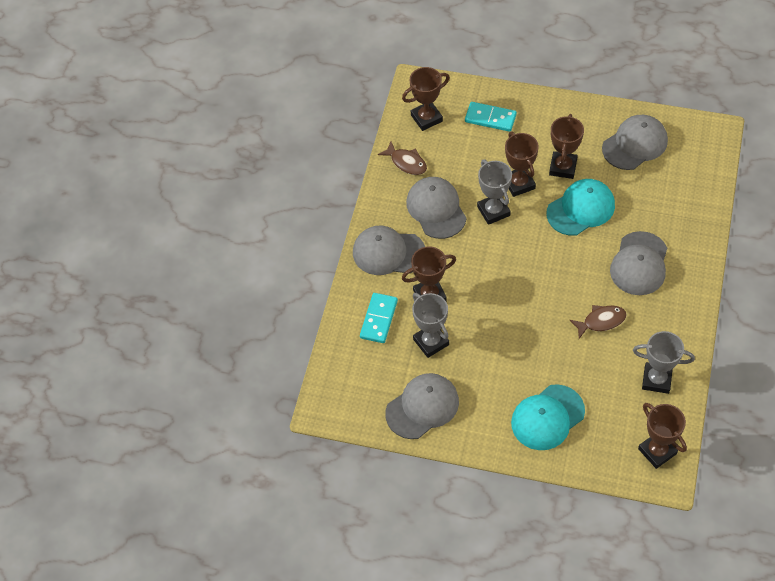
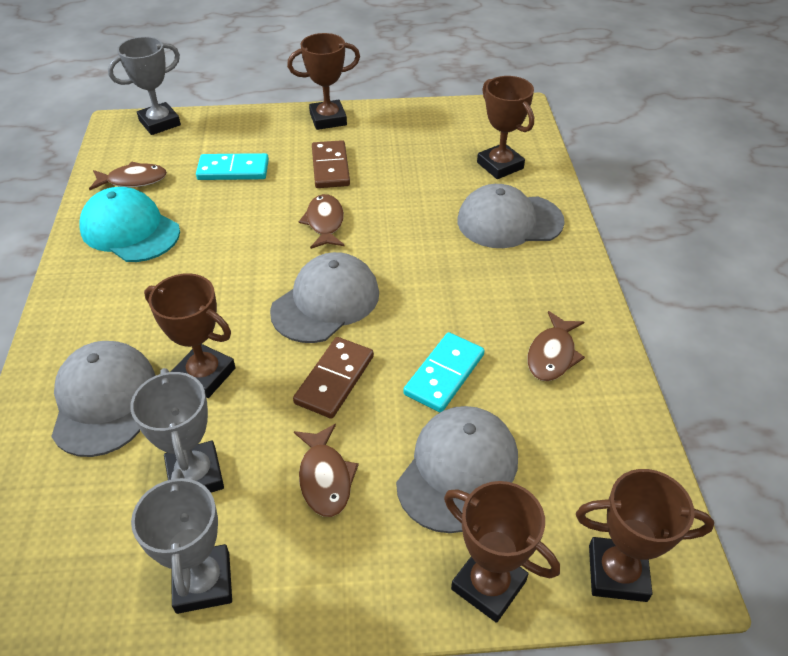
brown domino: 0 -> 2
brown fish: 2 -> 4
grey cap: 5 -> 4
turquoise cap: 2 -> 1

